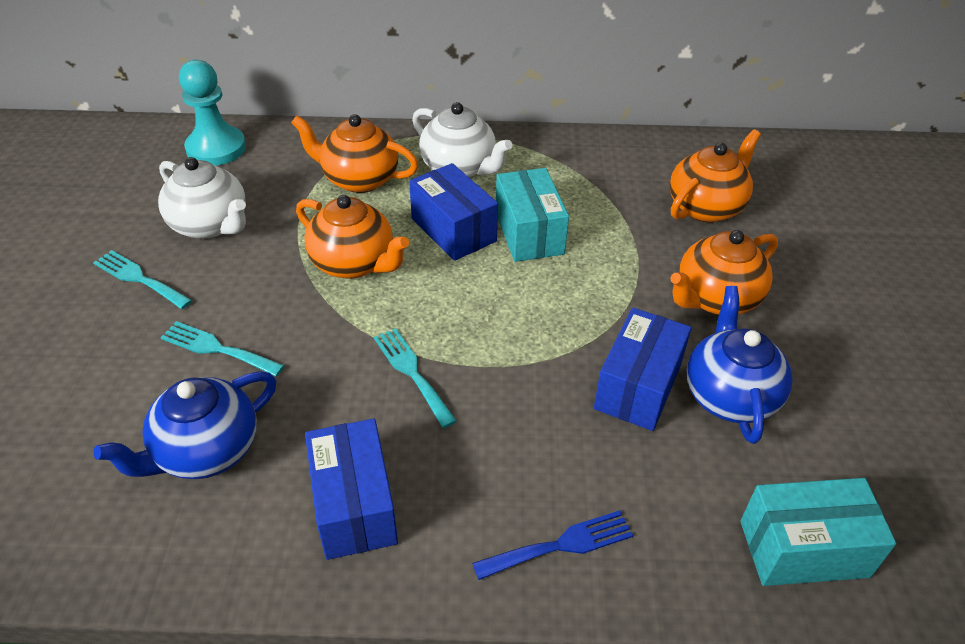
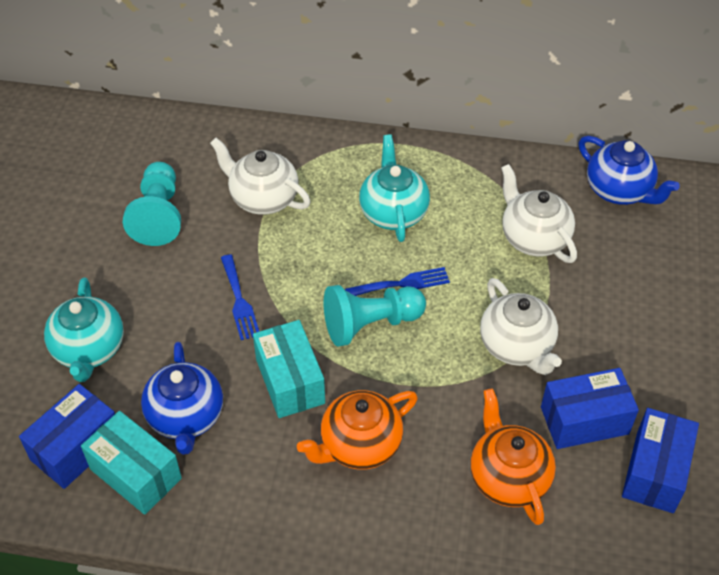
blue fork: 1 -> 2
orange teapot: 4 -> 2
turquoise fork: 3 -> 0
turquoise pawn: 1 -> 2
turquoise teapot: 0 -> 2
white teapot: 2 -> 3

